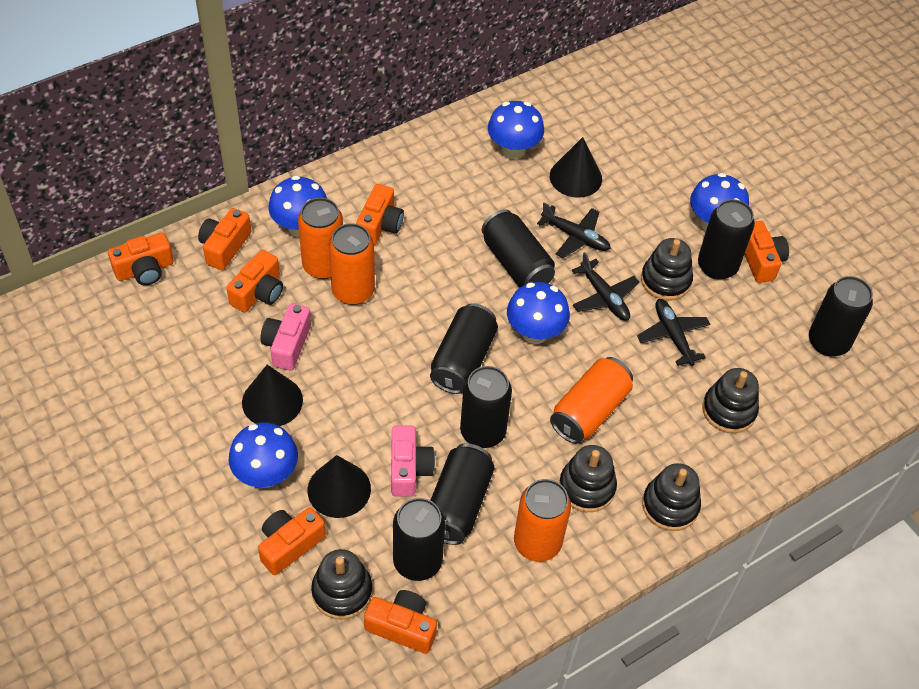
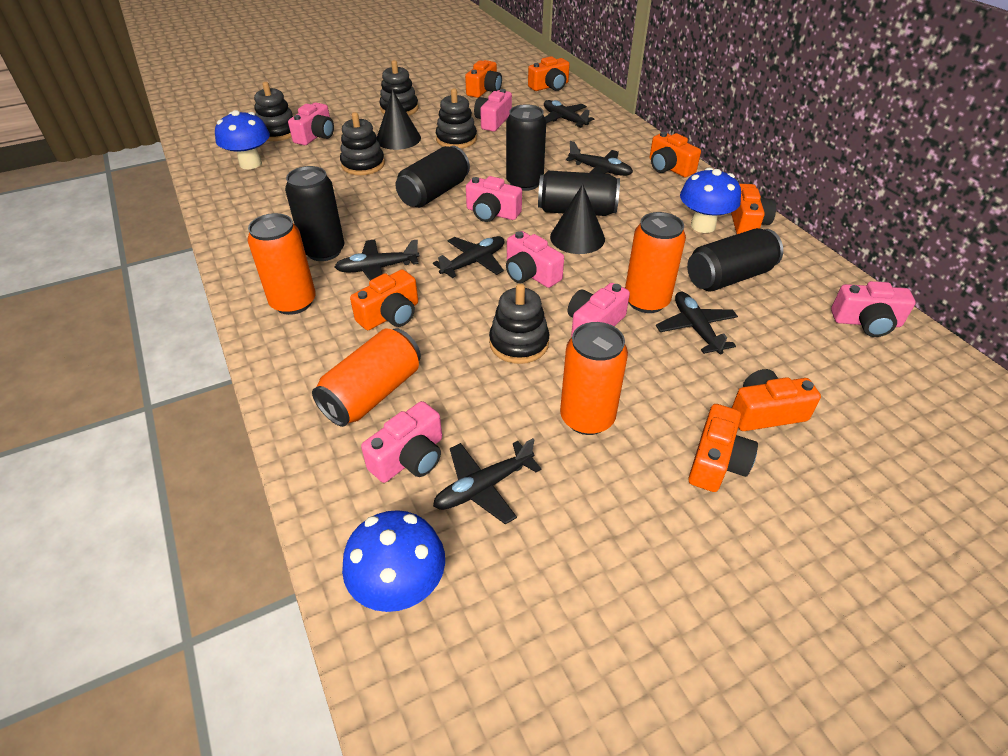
black can: 7 -> 5
black cone: 3 -> 2
black plane: 3 -> 6
blue mushroom: 5 -> 3
pink camera: 2 -> 7

